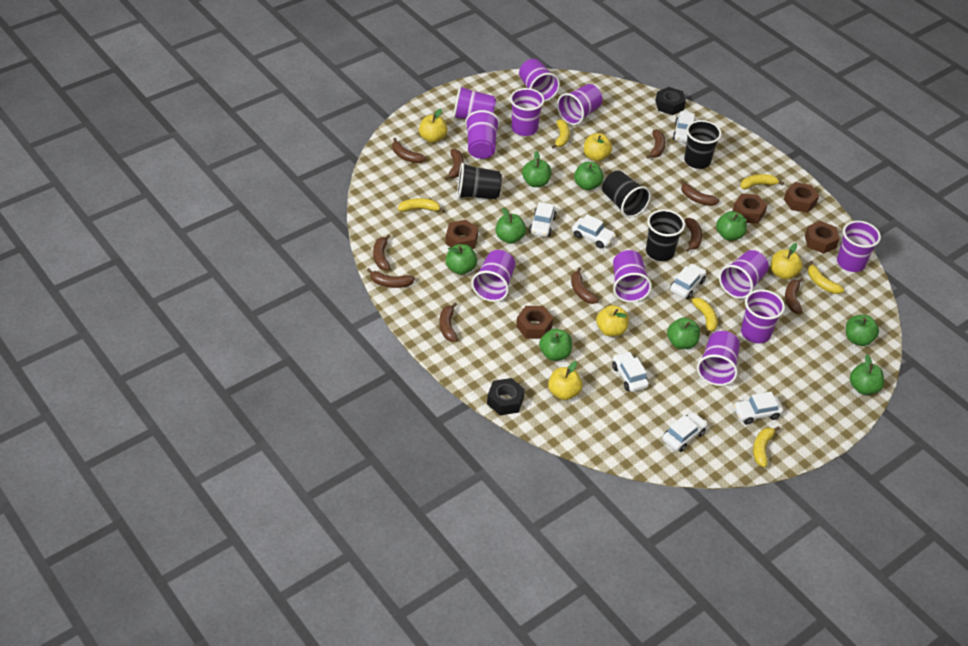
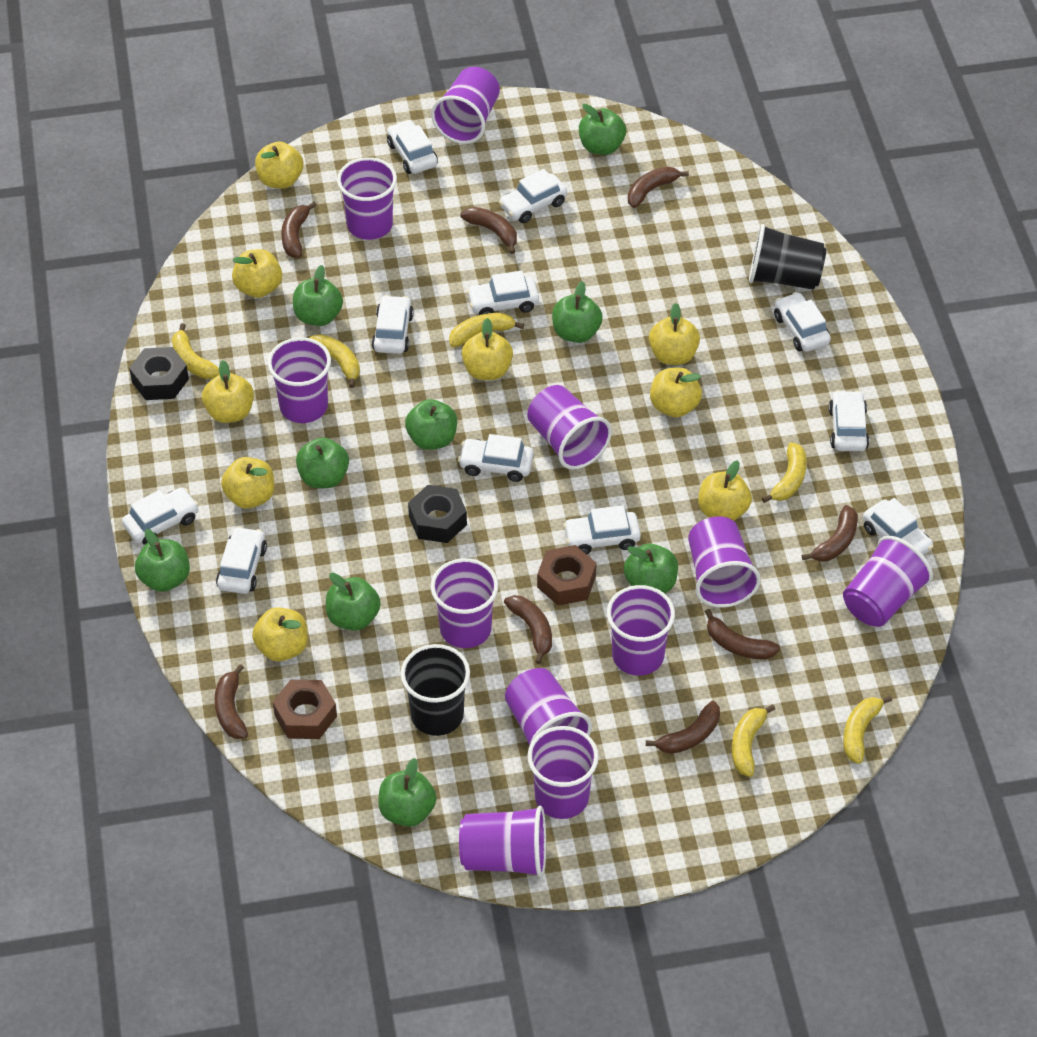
black cup: 4 -> 2
brown banana: 10 -> 8
brown nut: 5 -> 2
white car: 7 -> 11
yellow apple: 5 -> 9

